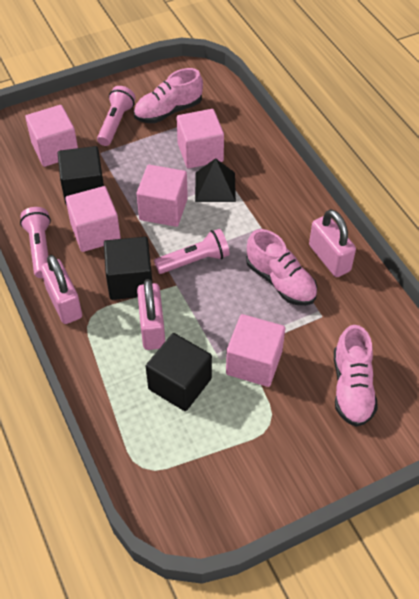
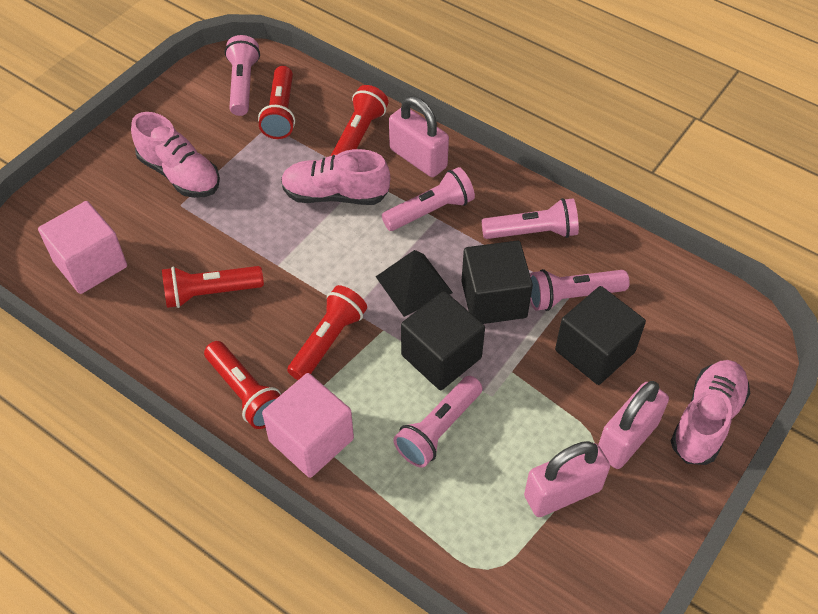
pink cube: 5 -> 2
pink flashlight: 3 -> 5
red flashlight: 0 -> 5

